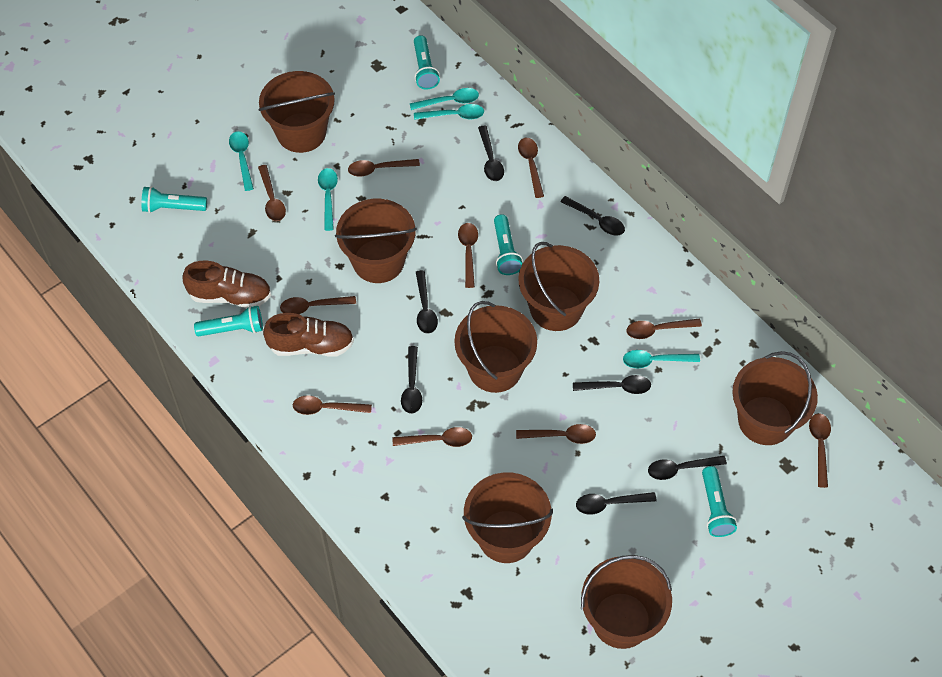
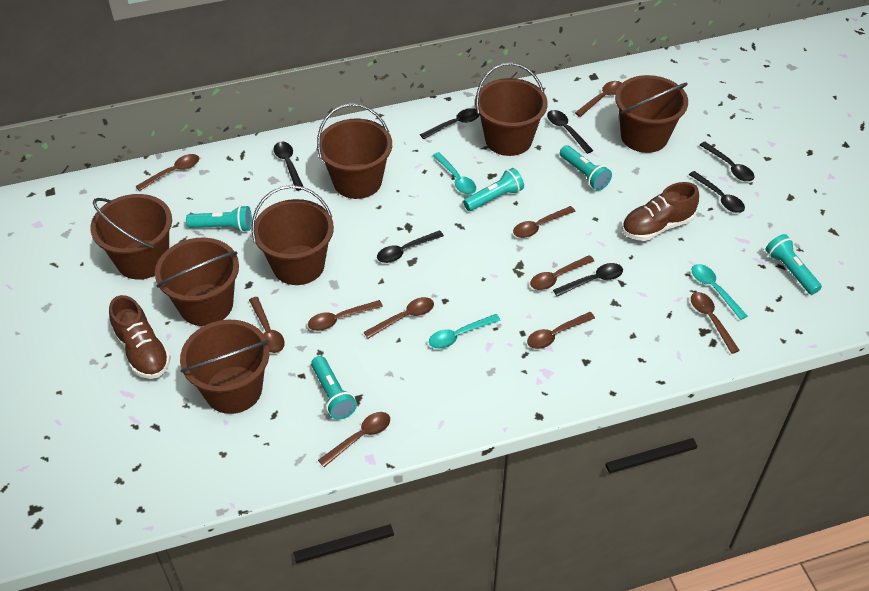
turquoise spoon: 5 -> 3

